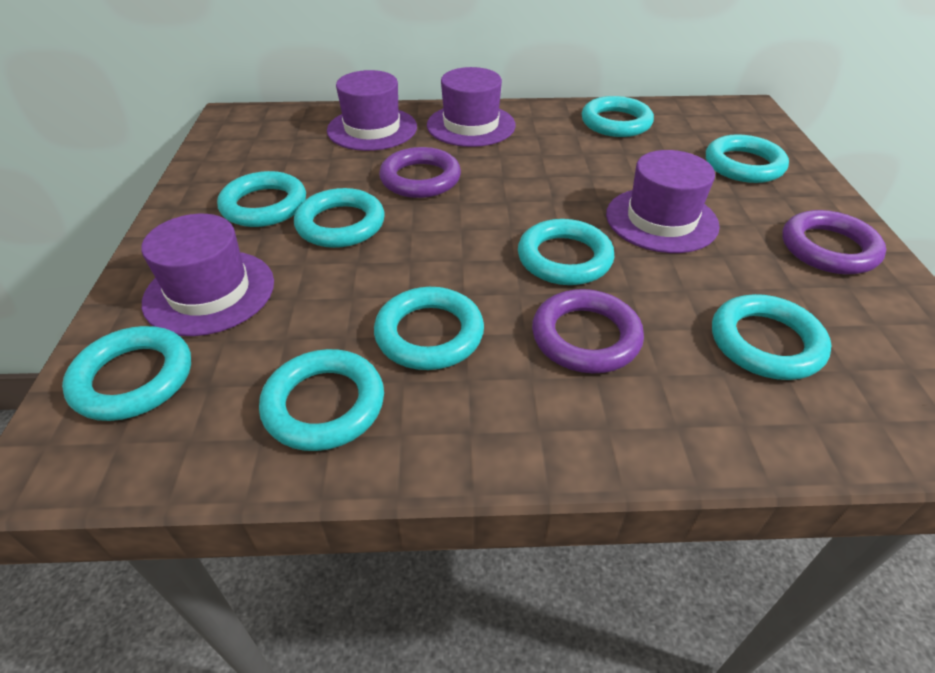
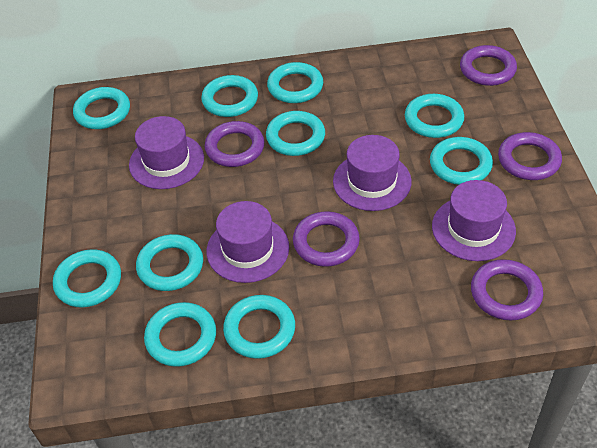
purple ring: 3 -> 5
turquoise ring: 9 -> 10

